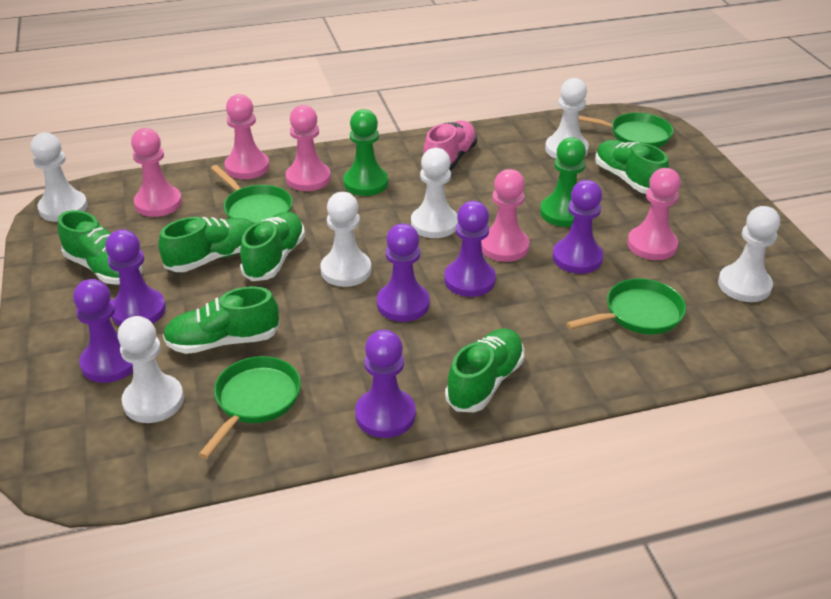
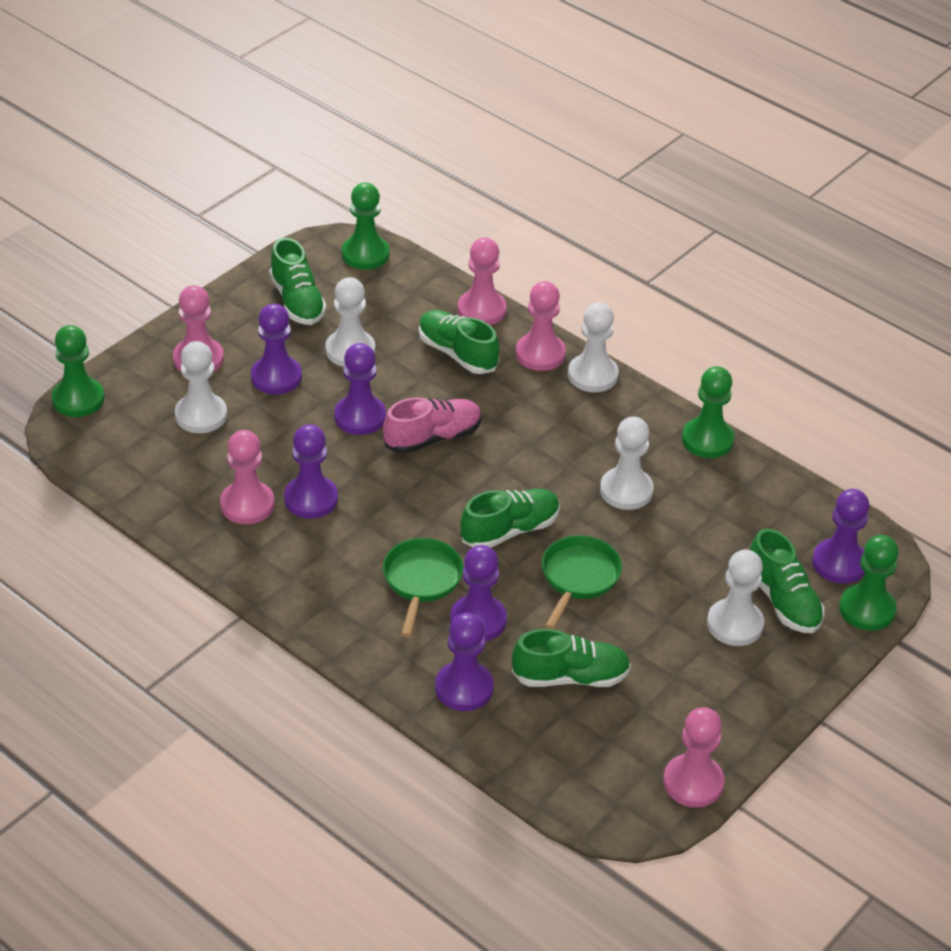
green pan: 4 -> 2
green pawn: 2 -> 4
green shoe: 6 -> 5
white pawn: 6 -> 5

